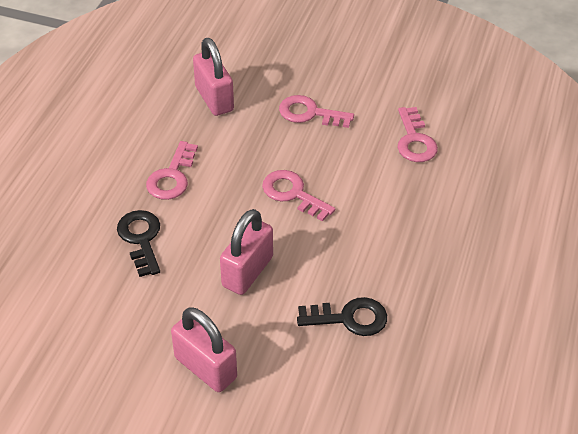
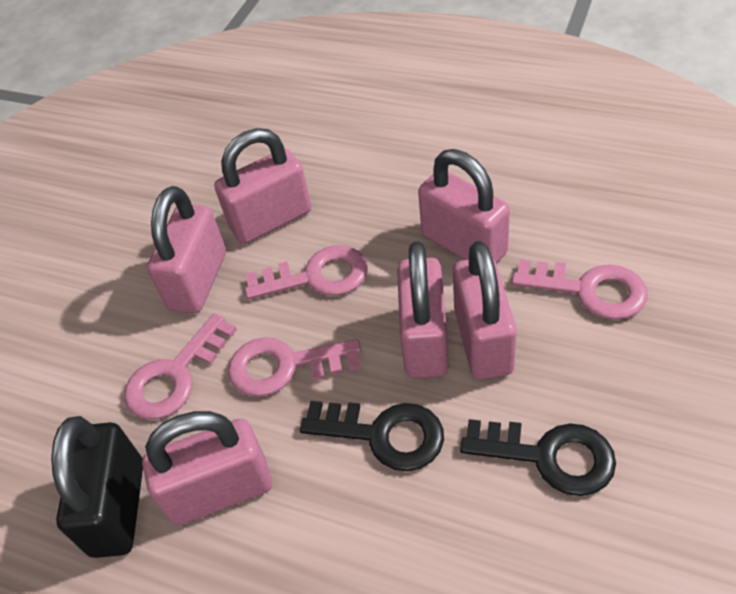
black padlock: 0 -> 1
pink padlock: 3 -> 6

